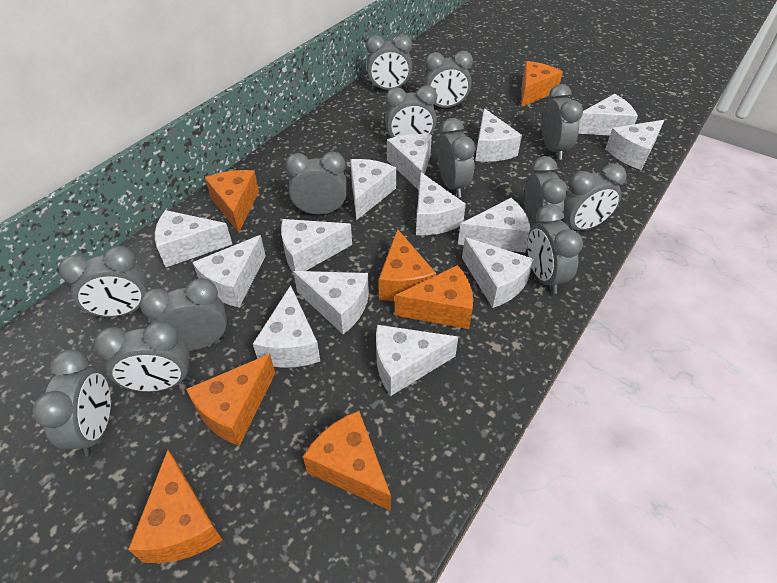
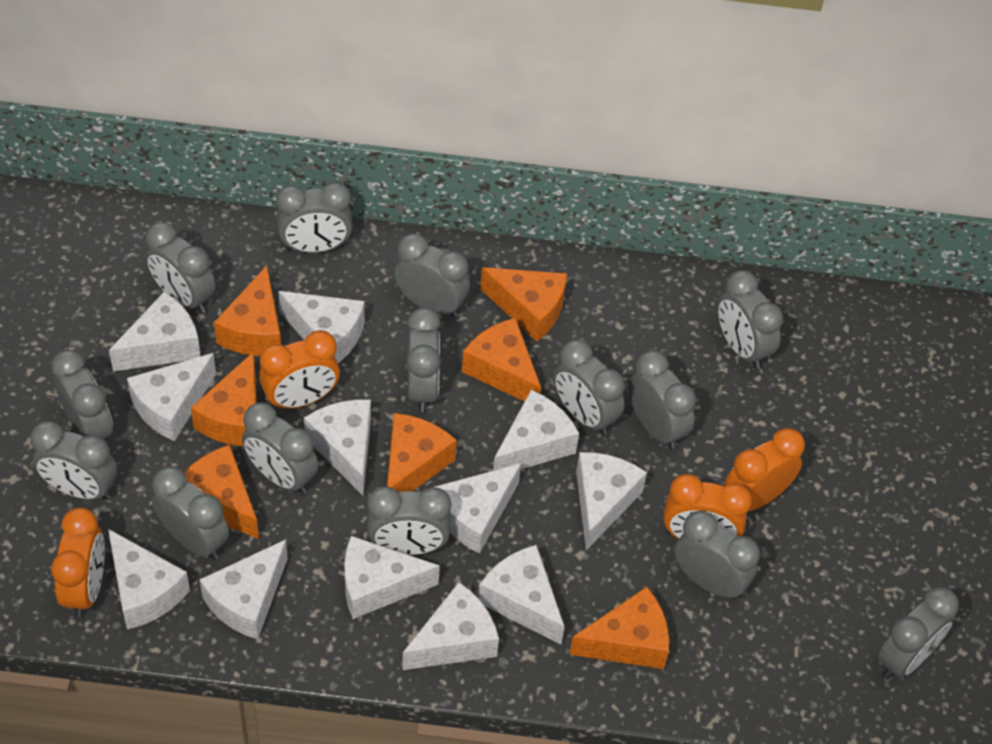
grey clock: 13 -> 14
orange clock: 0 -> 4
white cheese: 14 -> 12

